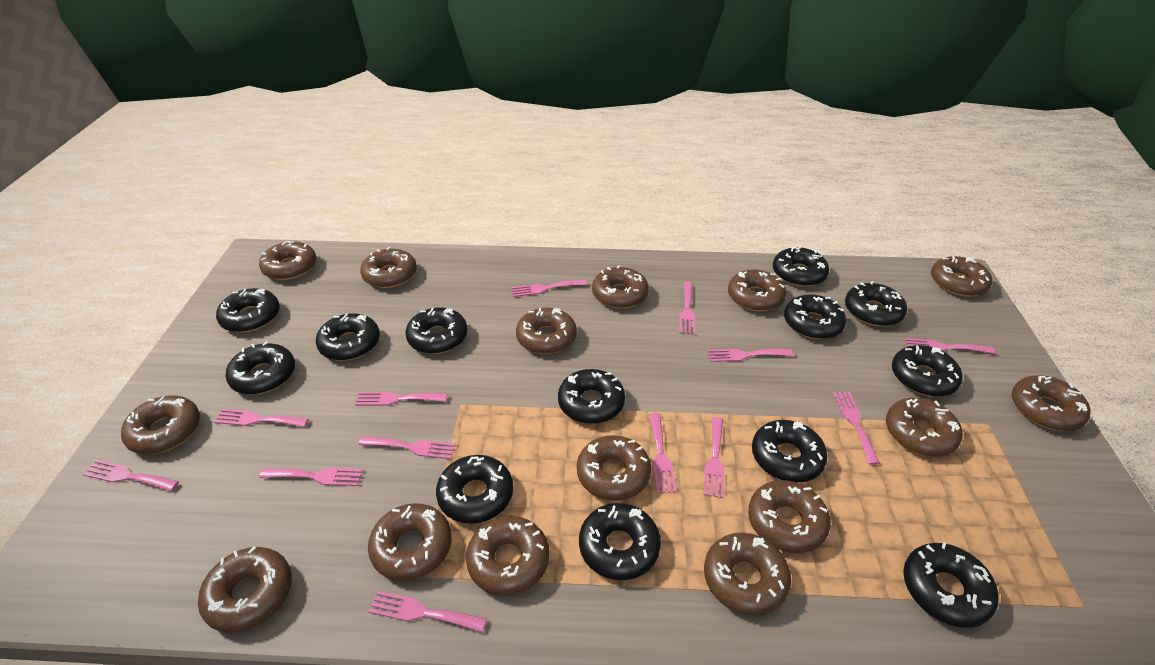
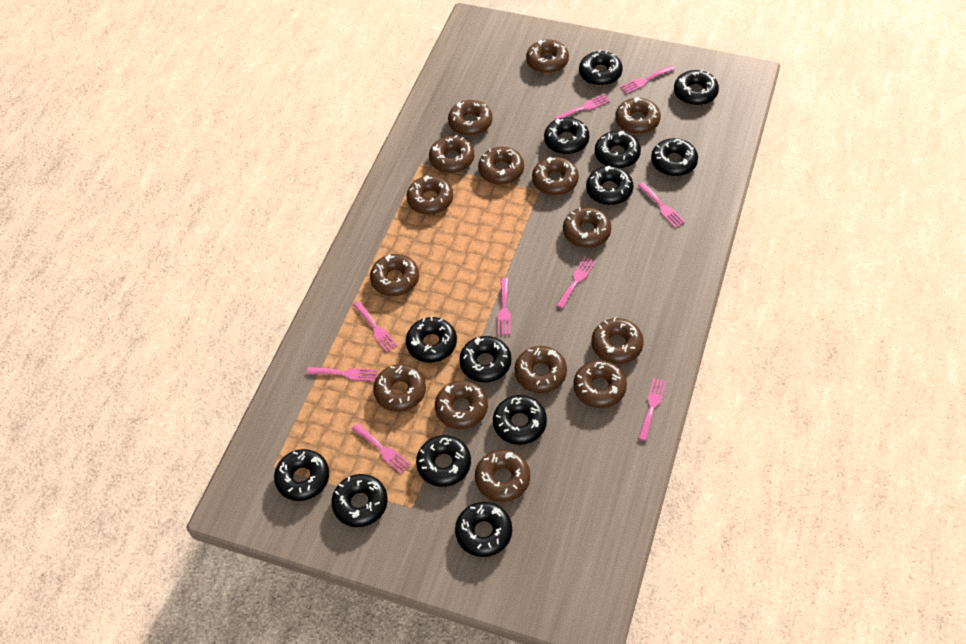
pink fork: 13 -> 9

